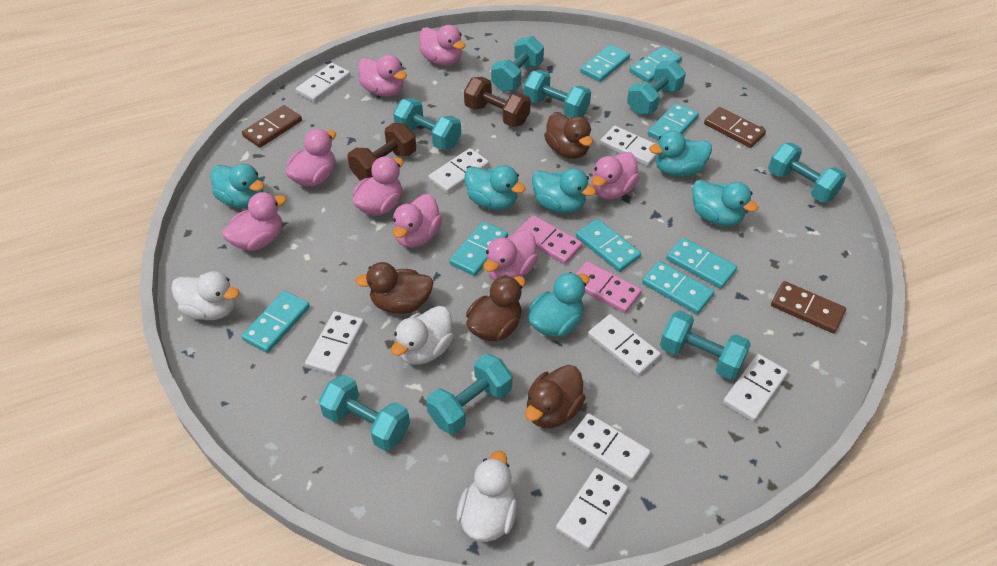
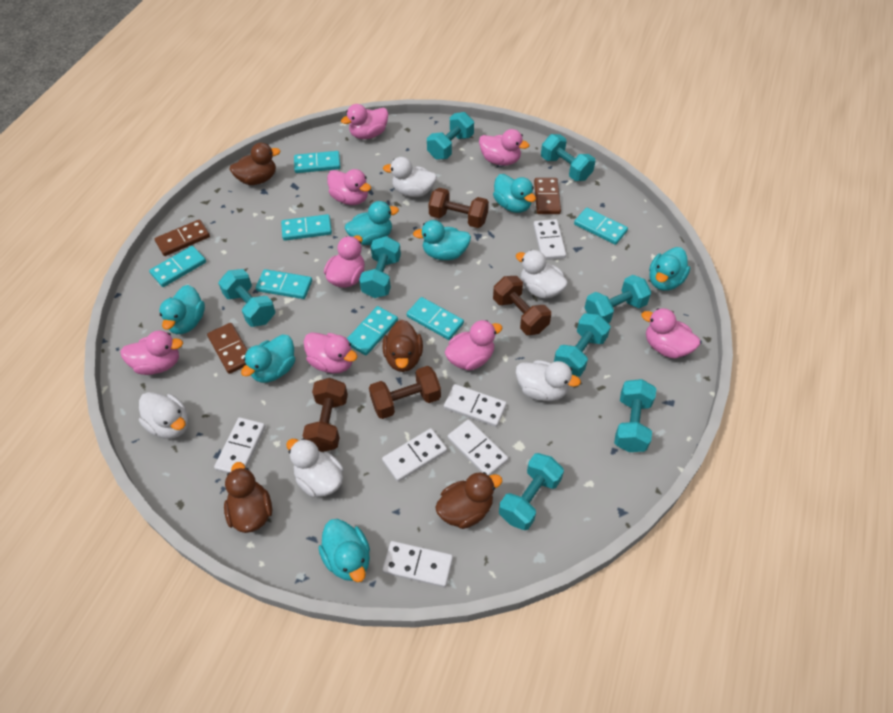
brown dumbbell: 2 -> 4
pink domino: 2 -> 0
turquoise domino: 8 -> 7
turquoise duck: 6 -> 7
white domino: 8 -> 6
white duck: 3 -> 5

